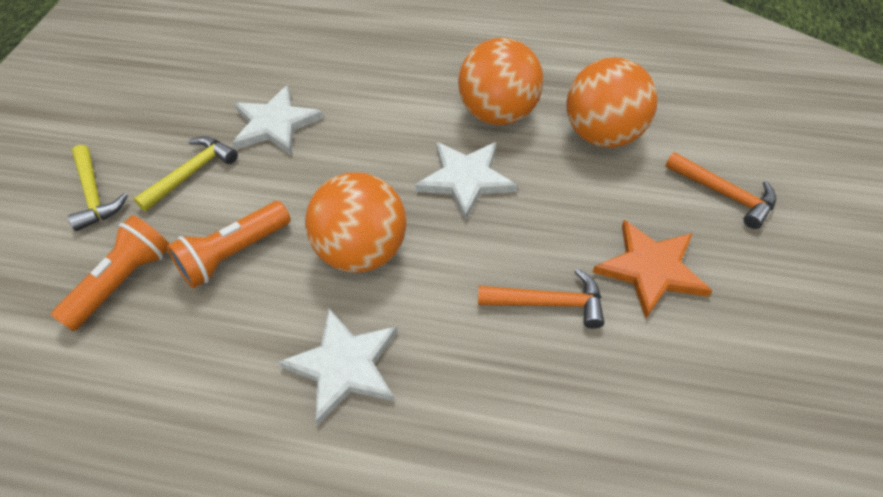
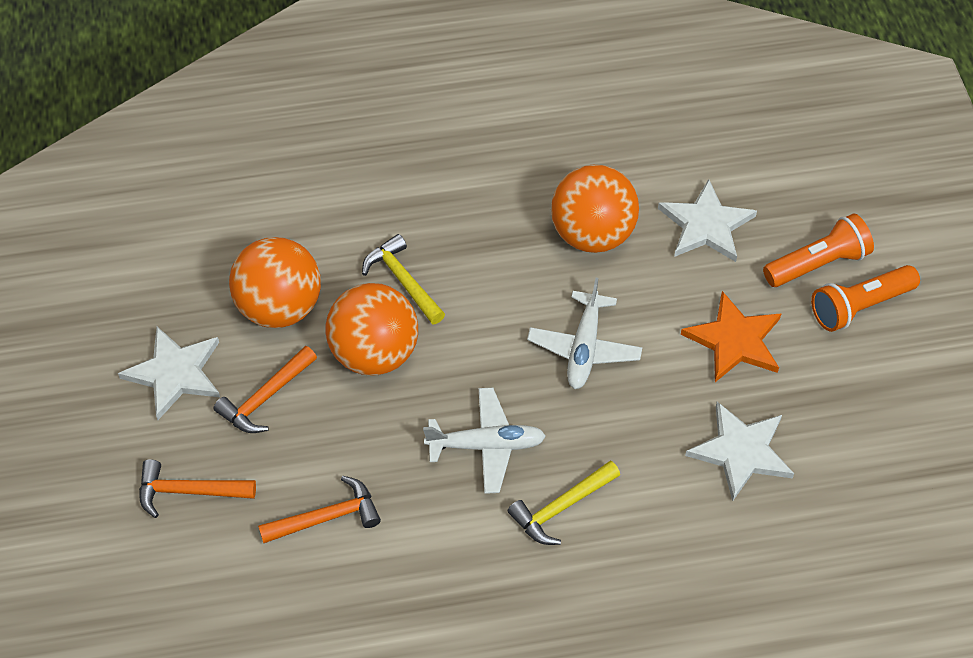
orange hammer: 2 -> 3
white plane: 0 -> 2

